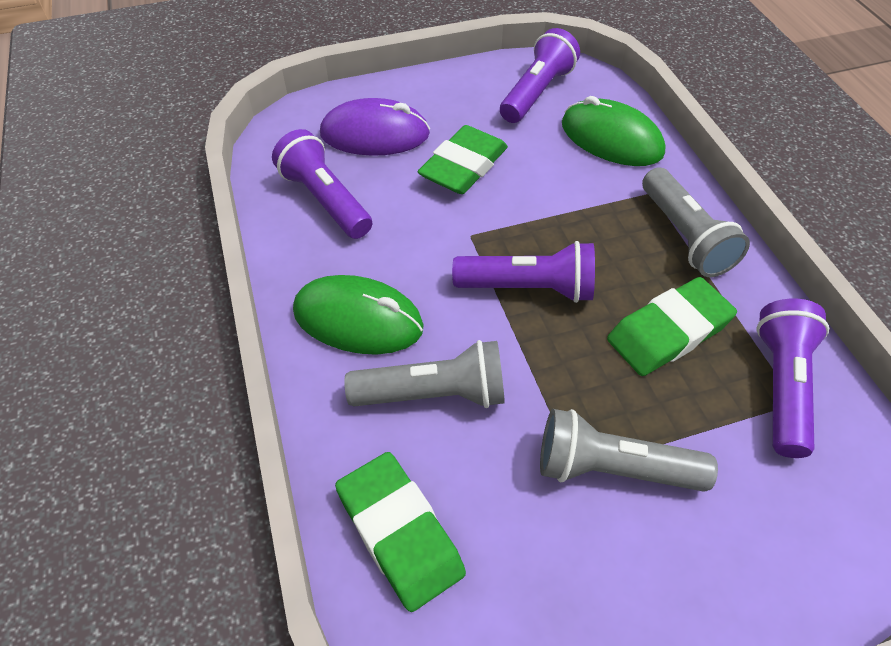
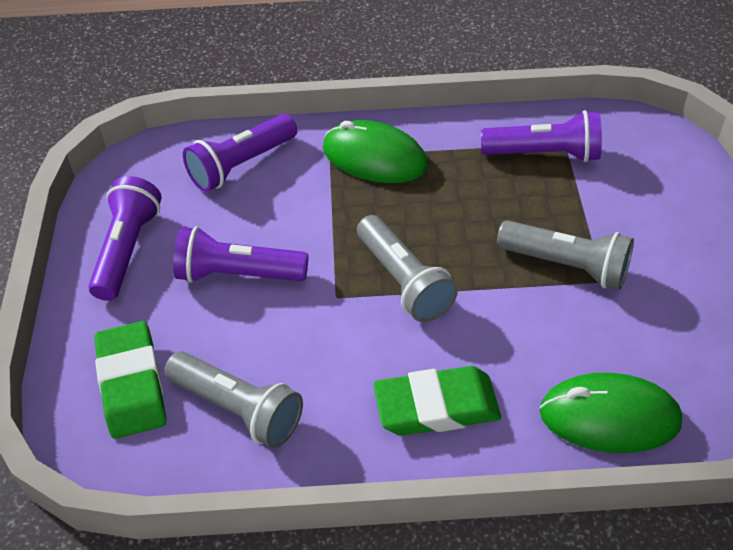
green eraser: 3 -> 2
purple mouse: 1 -> 0

